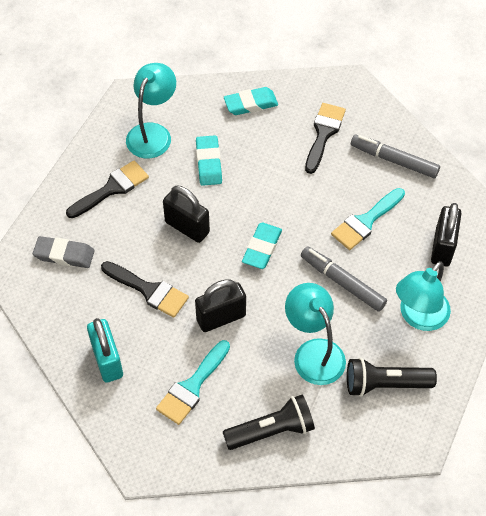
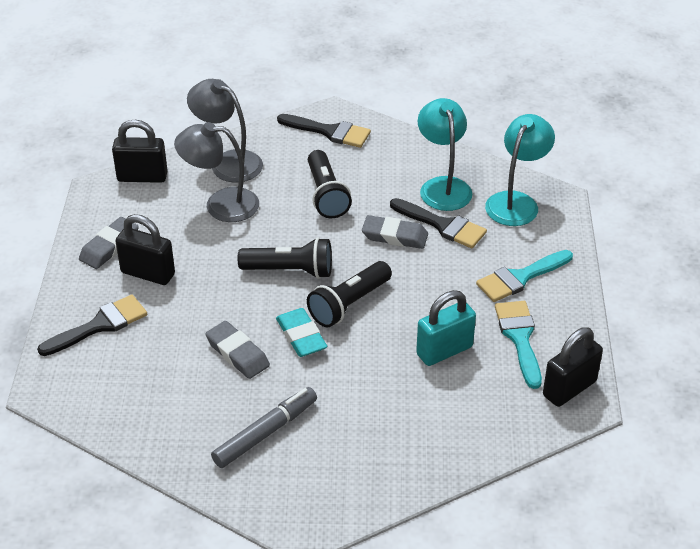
black flashlight: 2 -> 3
grey eraser: 1 -> 3
grey lamp: 0 -> 2
grey marker: 2 -> 1
turquoise eraser: 3 -> 1
turquoise lamp: 3 -> 2

